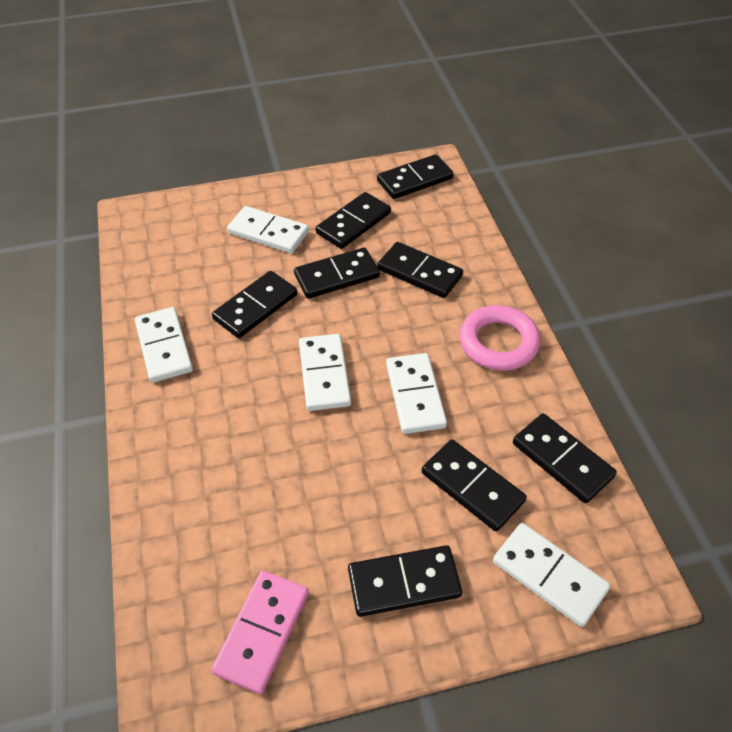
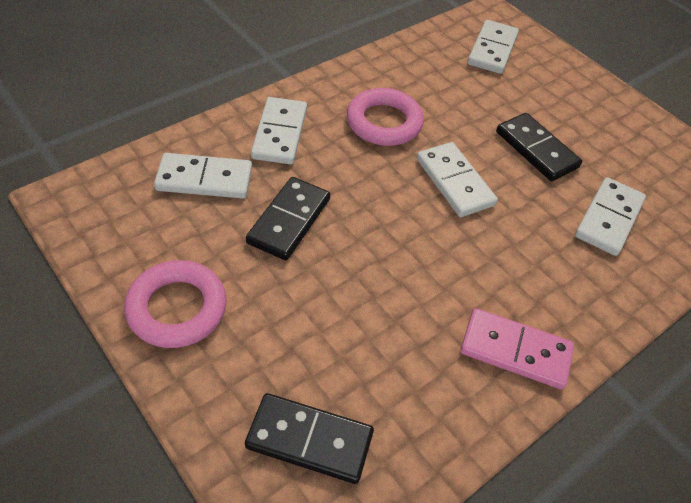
black domino: 8 -> 3
pink ring: 1 -> 2

